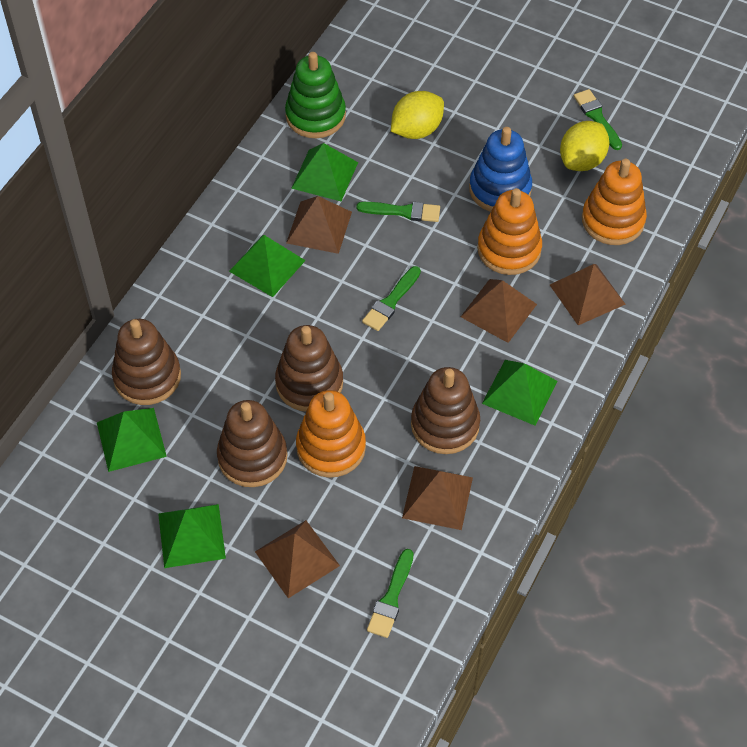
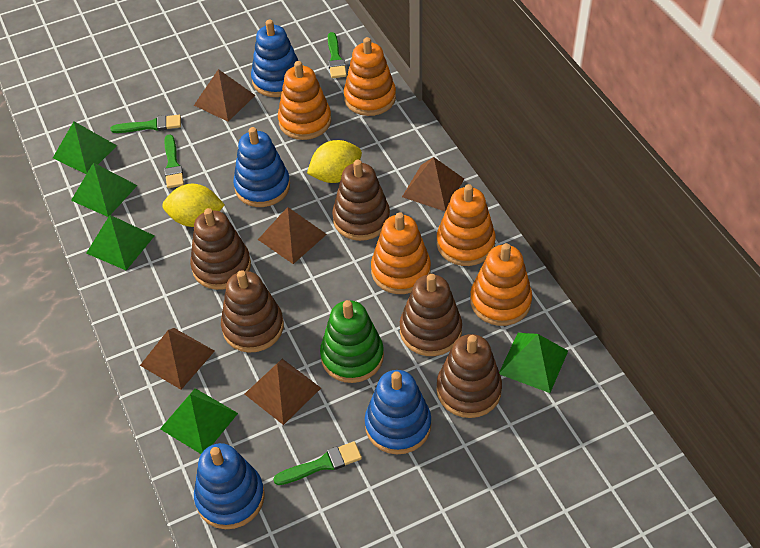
blue stacking toy: 1 -> 4
brown stacking toy: 4 -> 5
orange stacking toy: 3 -> 5

